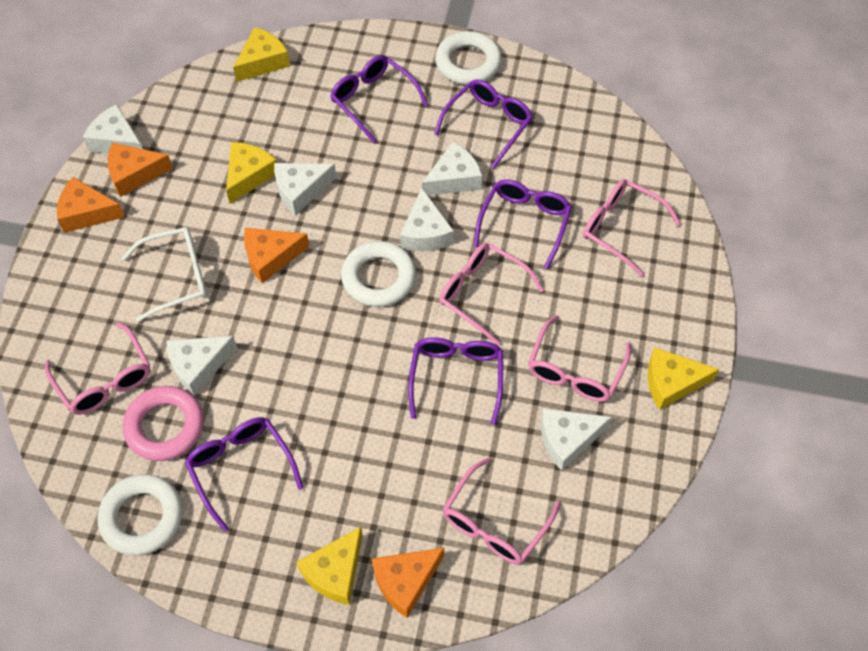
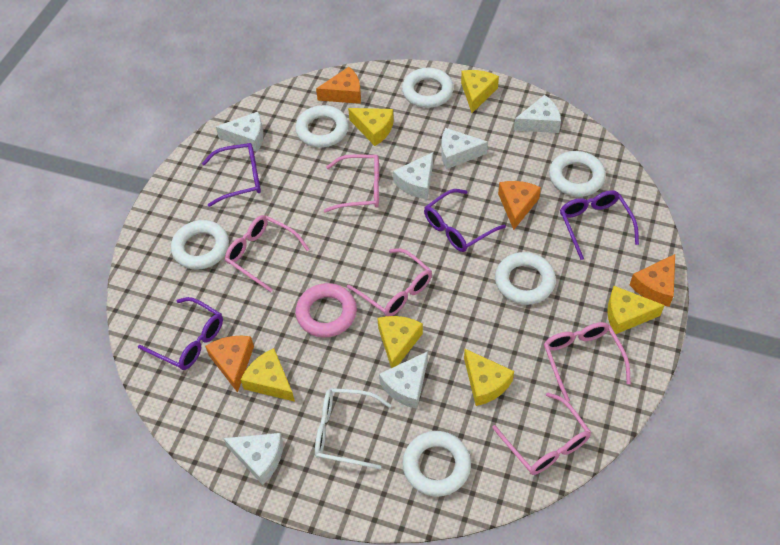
purple glasses: 5 -> 4
white ring: 3 -> 6
yellow cheese: 4 -> 6

